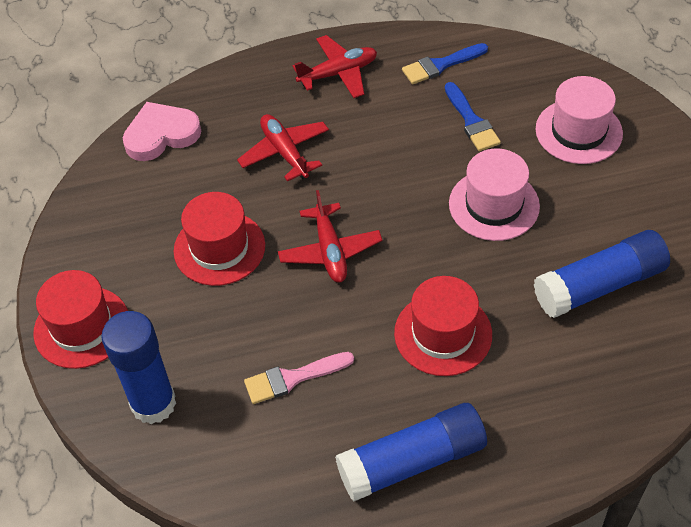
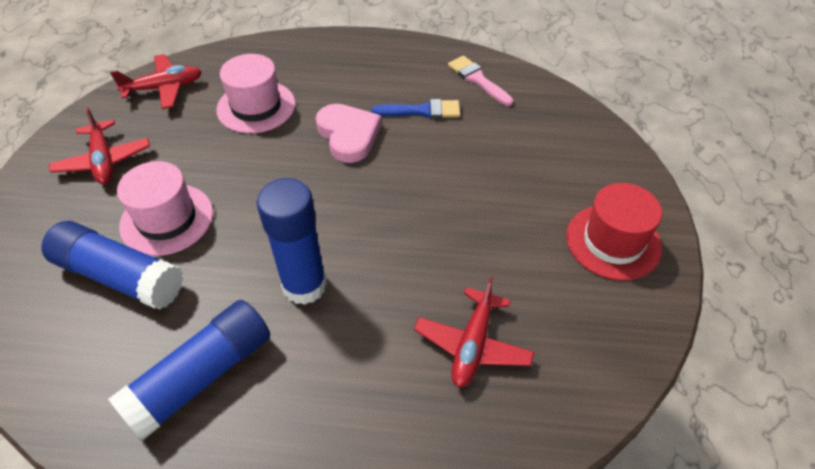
blue brush: 2 -> 1
red hat: 3 -> 1

